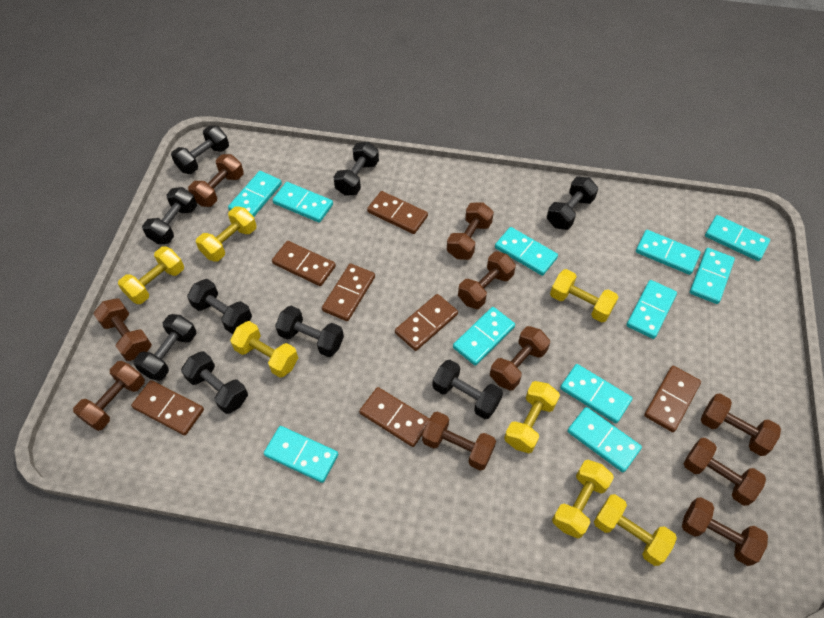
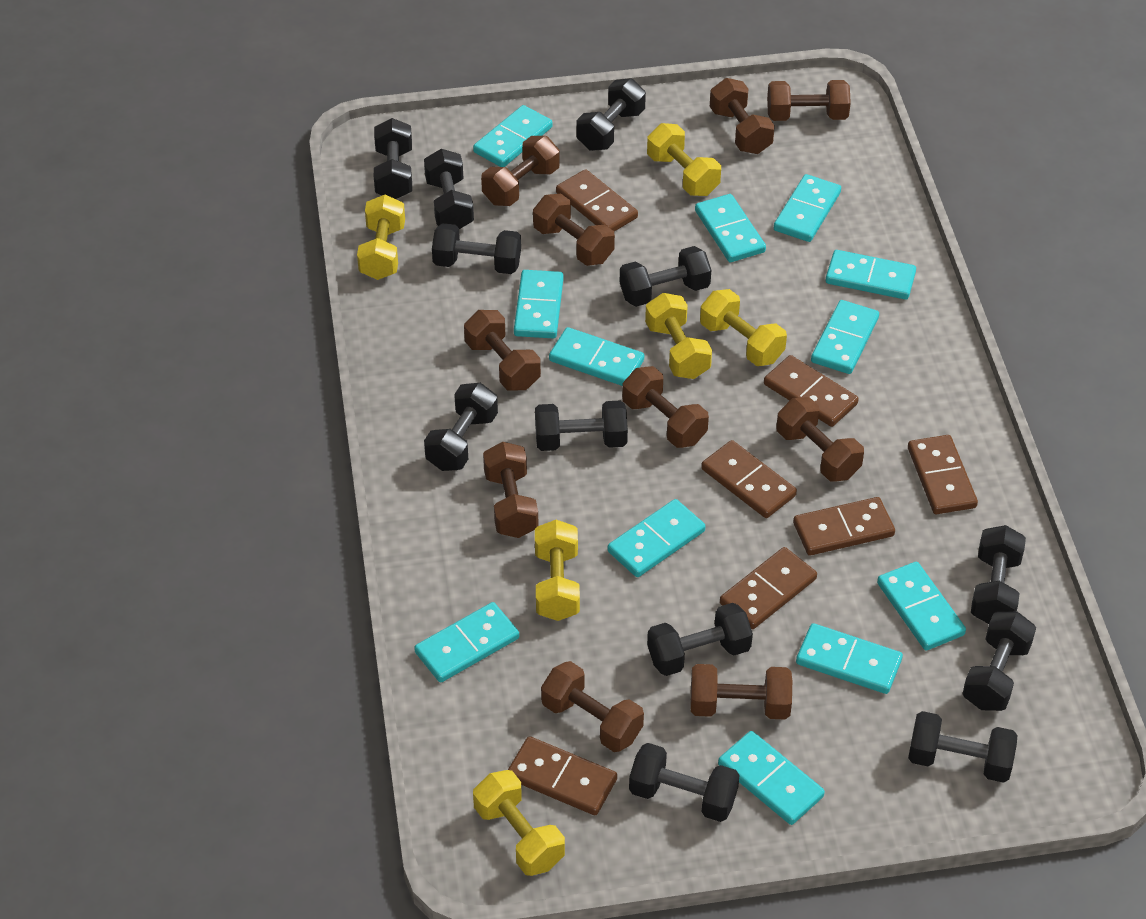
black dumbbell: 9 -> 12
turquoise domino: 11 -> 12
yellow dumbbell: 7 -> 6

